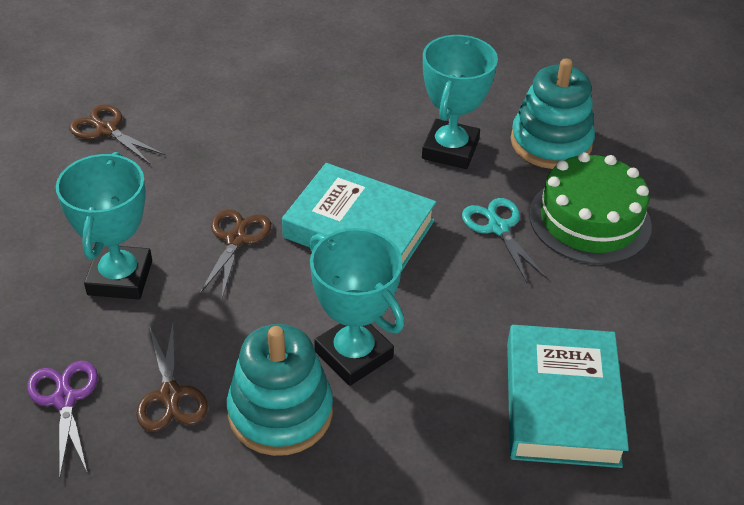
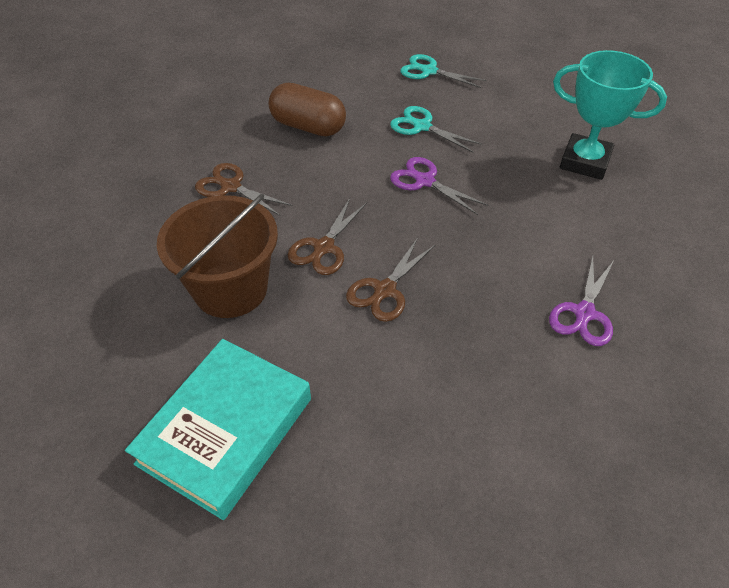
brown bucket: 0 -> 1
brown capsule: 0 -> 1
green cake: 1 -> 0
purple scissors: 1 -> 2
turquoise book: 2 -> 1
turquoise scissors: 1 -> 2
turquoise stacking toy: 2 -> 0
turquoise trophy: 3 -> 1

